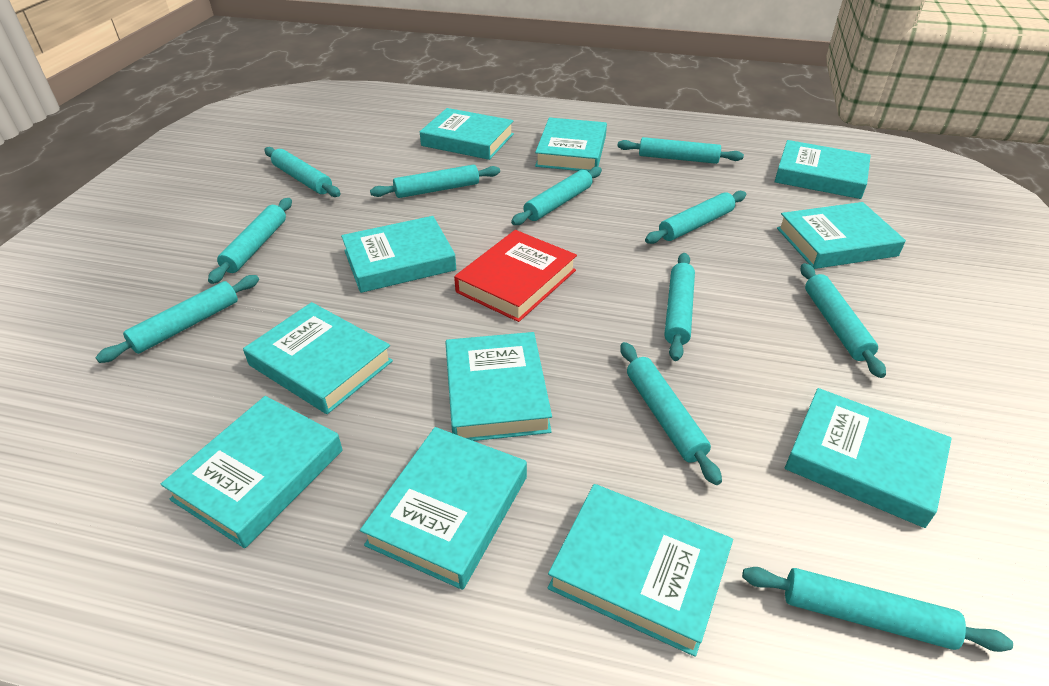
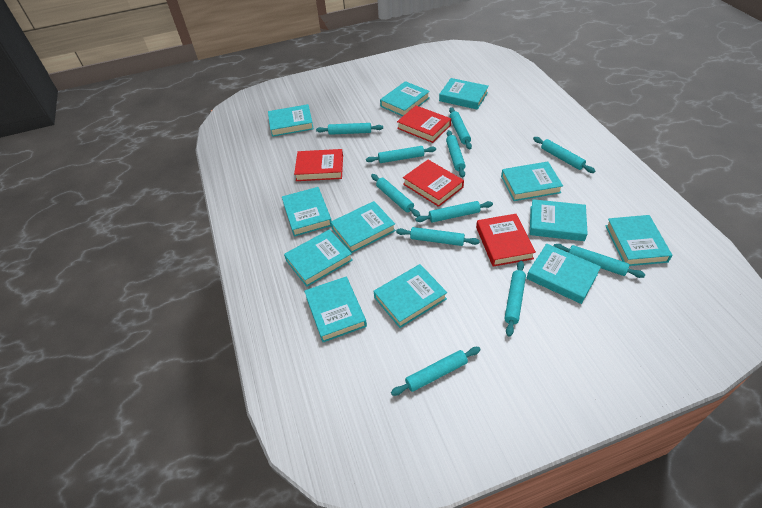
red book: 1 -> 4
turquoise book: 11 -> 12

